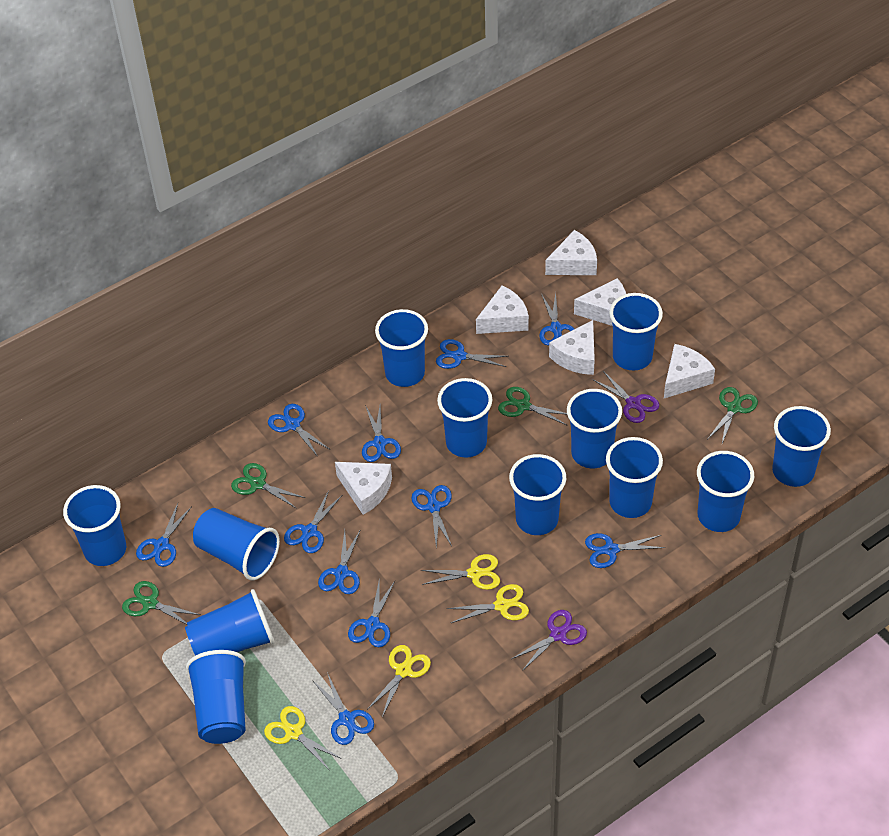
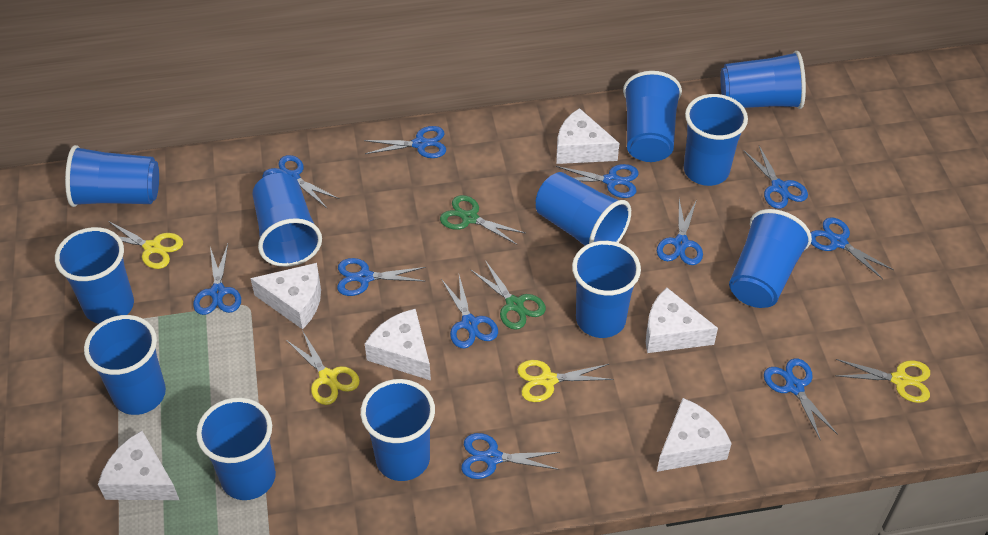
green scissors: 4 -> 2
purple scissors: 2 -> 0

